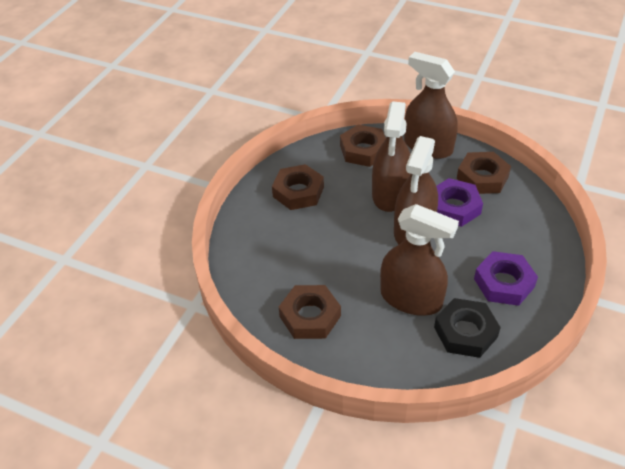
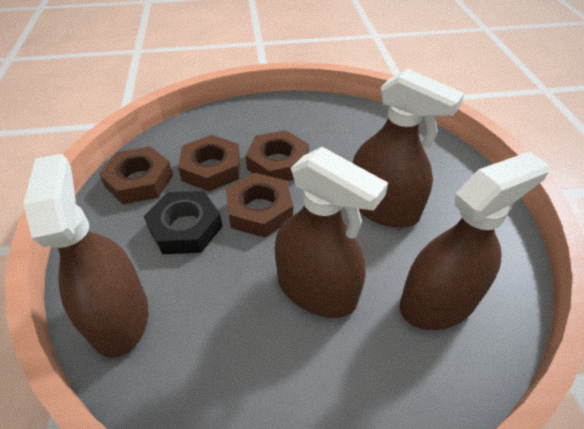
purple nut: 2 -> 0

